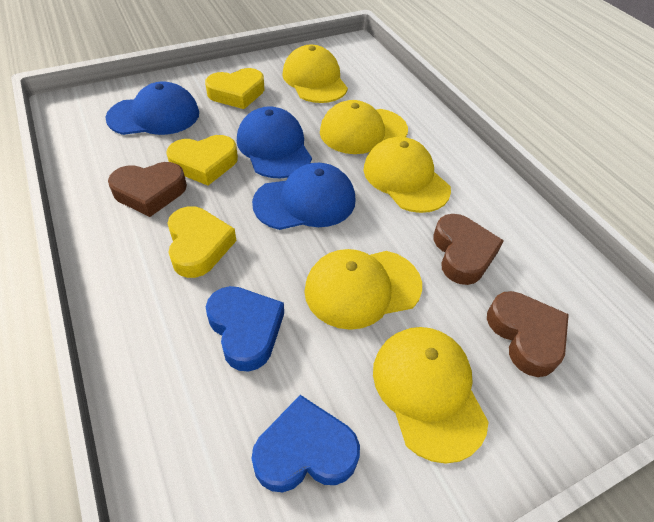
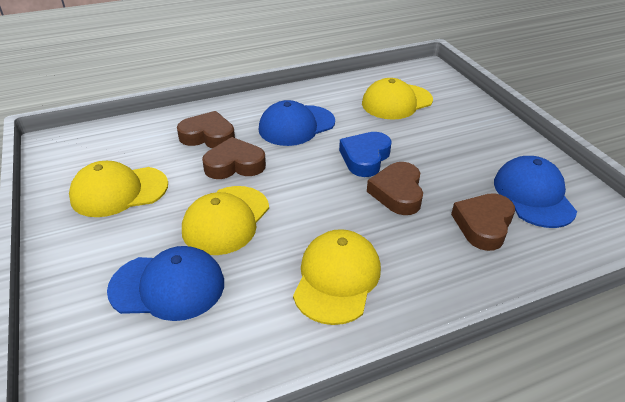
blue heart: 2 -> 1
brown heart: 3 -> 4
yellow cap: 5 -> 4
yellow heart: 3 -> 0

